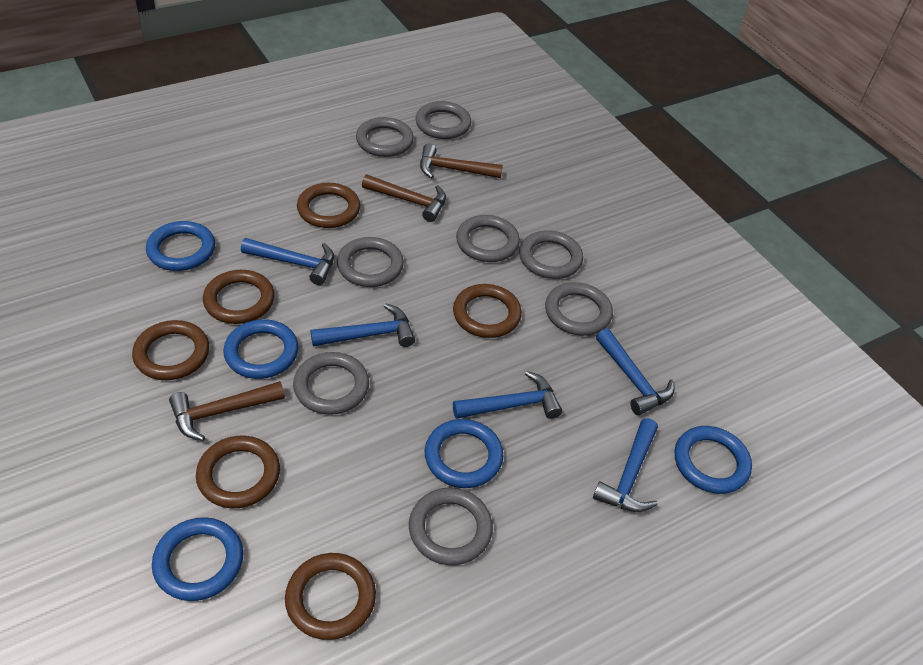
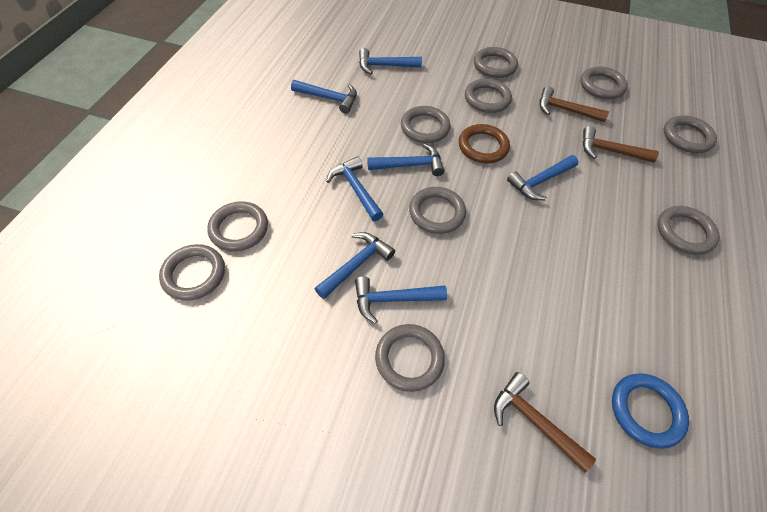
blue hammer: 5 -> 7
blue ring: 5 -> 1
brown ring: 6 -> 1
grey ring: 8 -> 10

